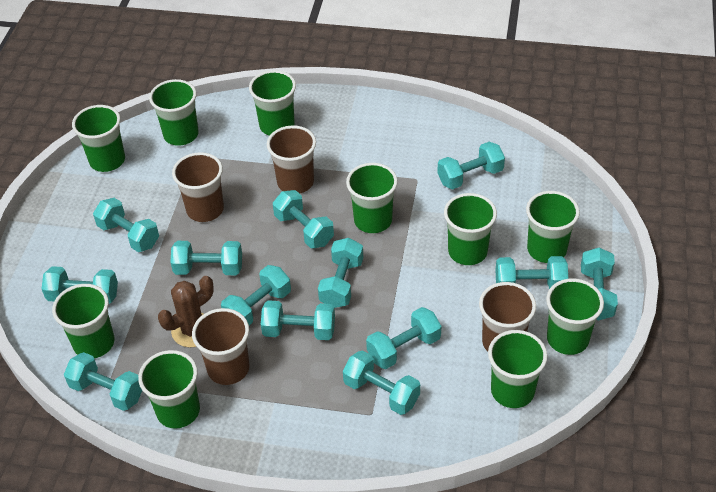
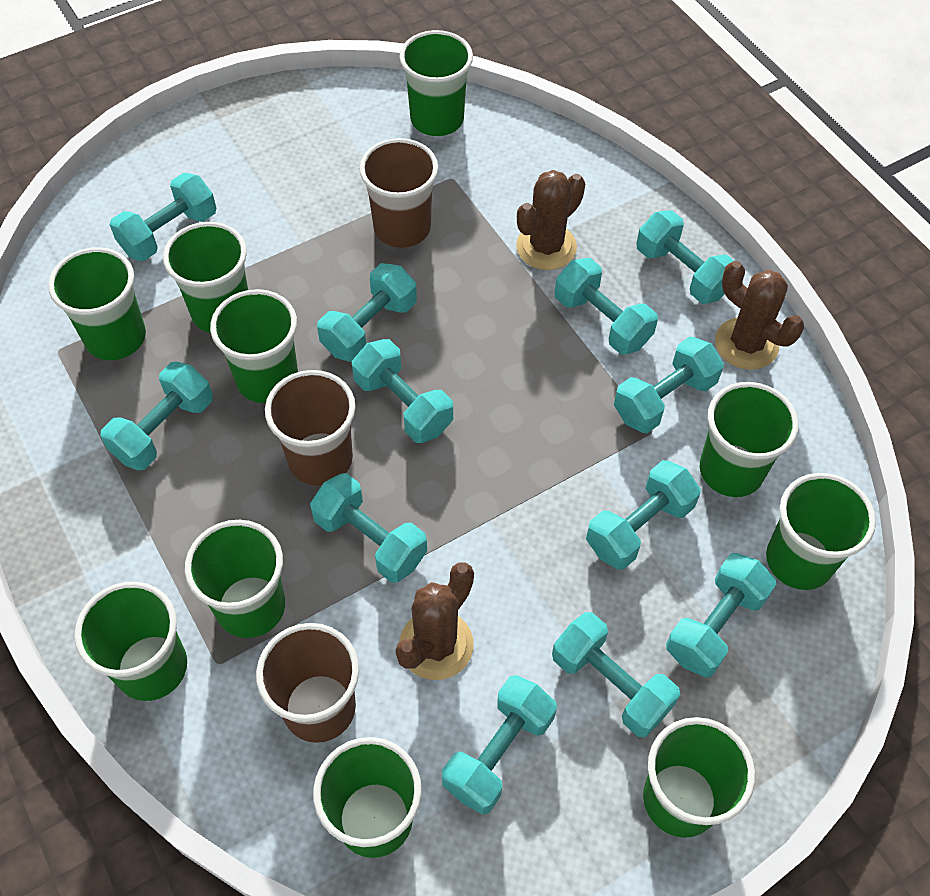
brown cactus: 1 -> 3
brown cup: 4 -> 3
turquoise dumbbell: 13 -> 12

